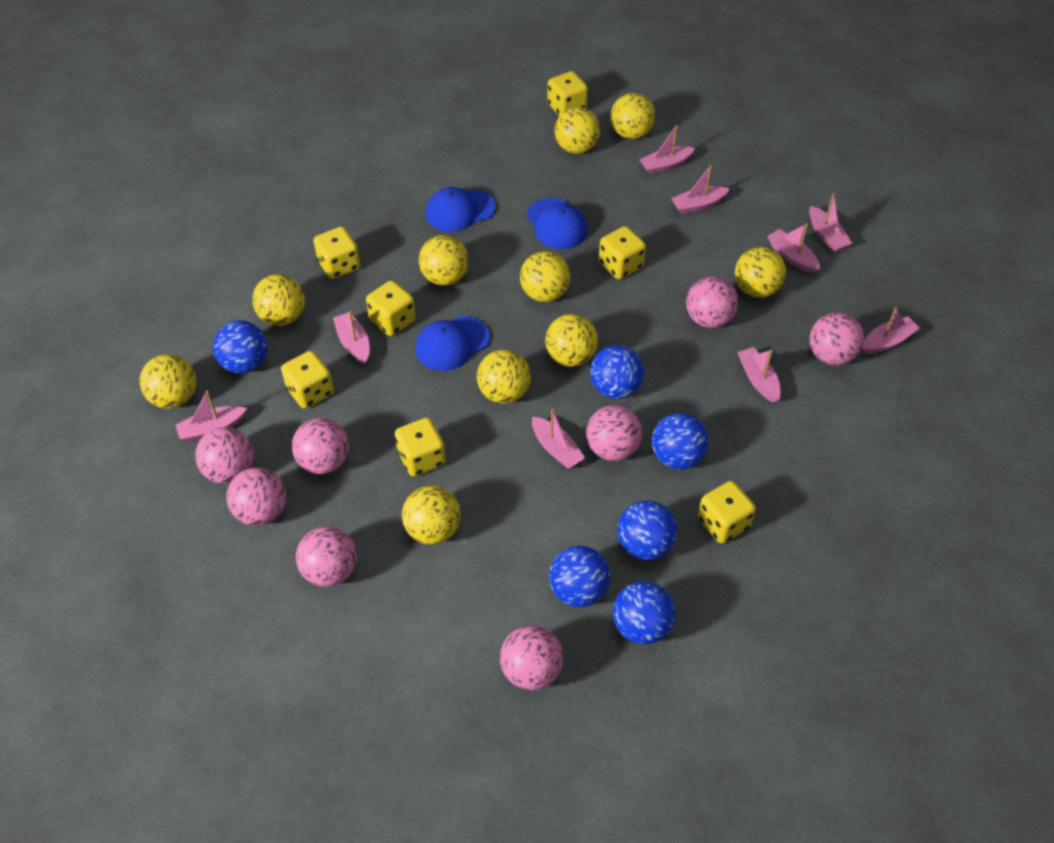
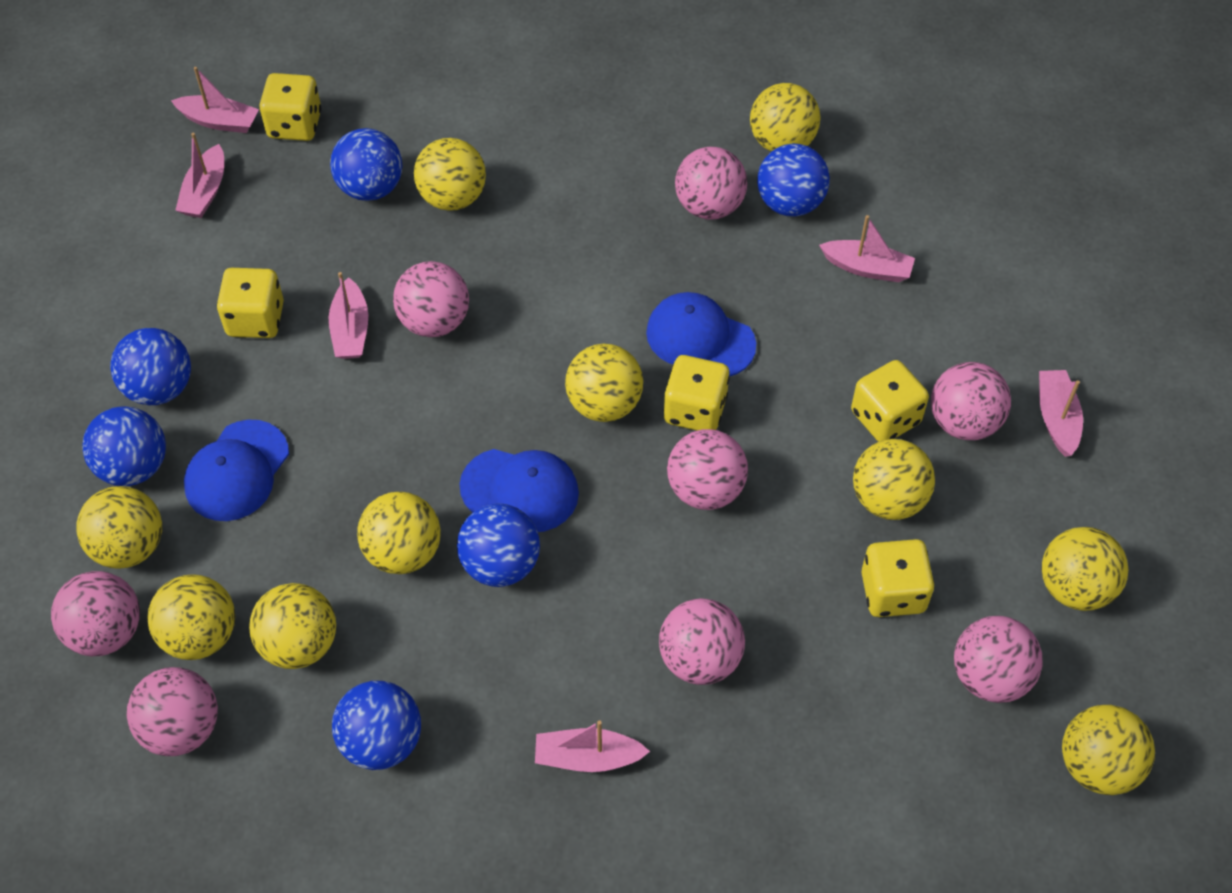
pink boat: 9 -> 6
yellow dice: 7 -> 5

